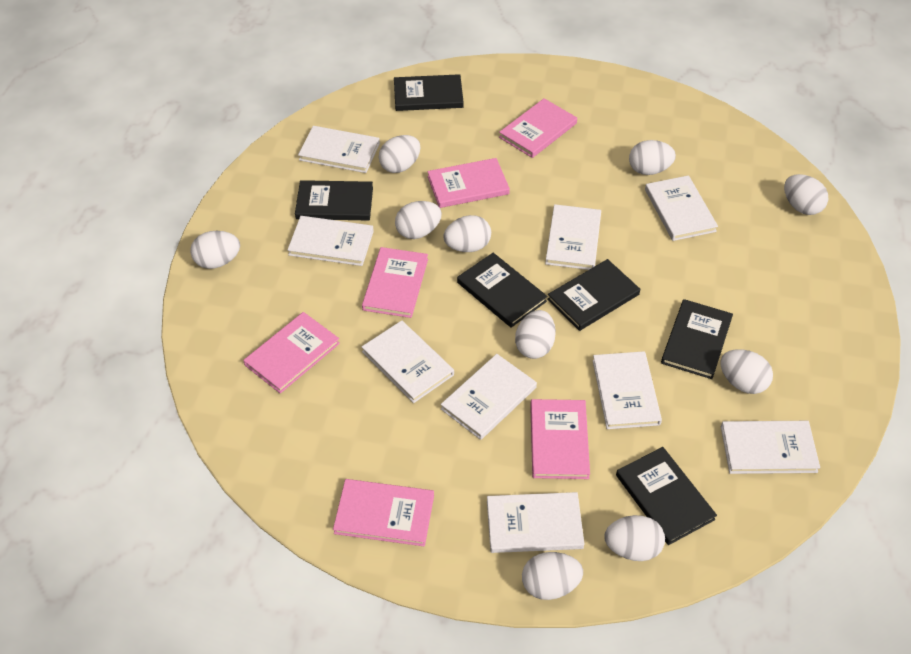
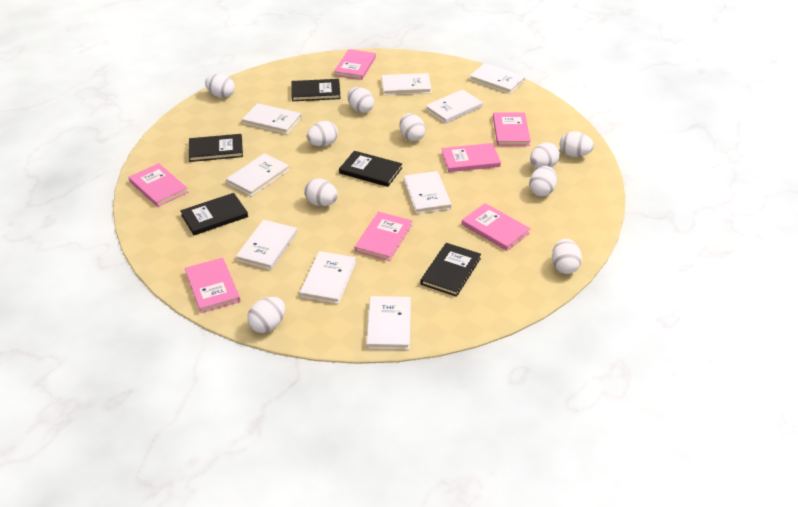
black book: 6 -> 5
pink book: 6 -> 7

